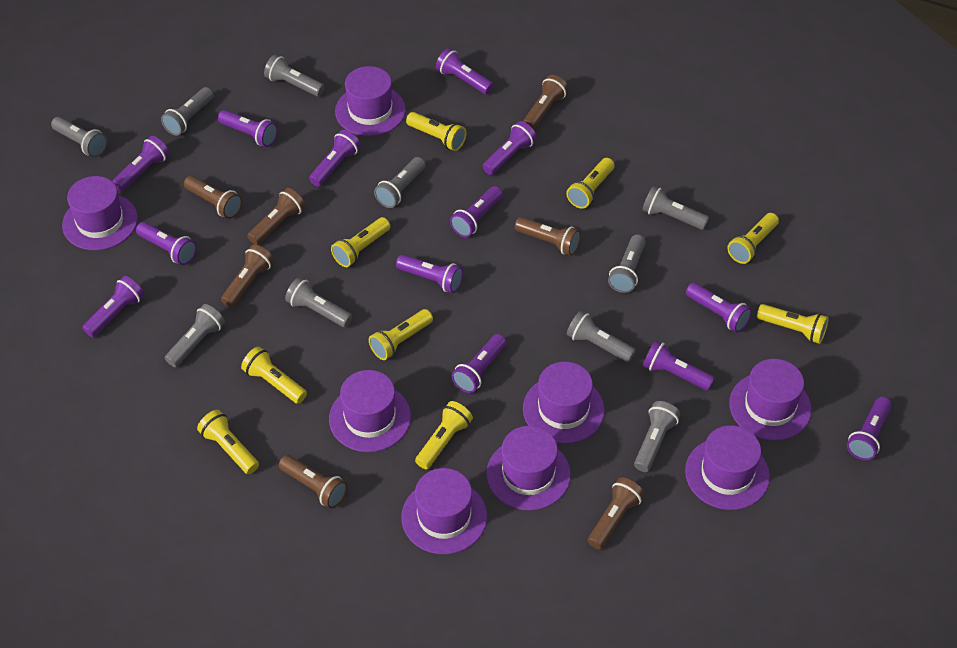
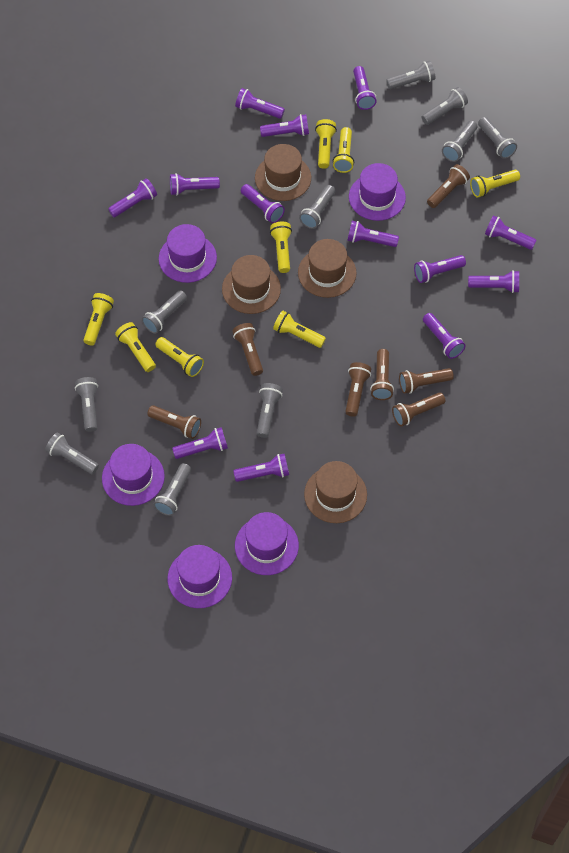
brown hat: 0 -> 4
purple hat: 8 -> 5
yellow flashlight: 9 -> 8

